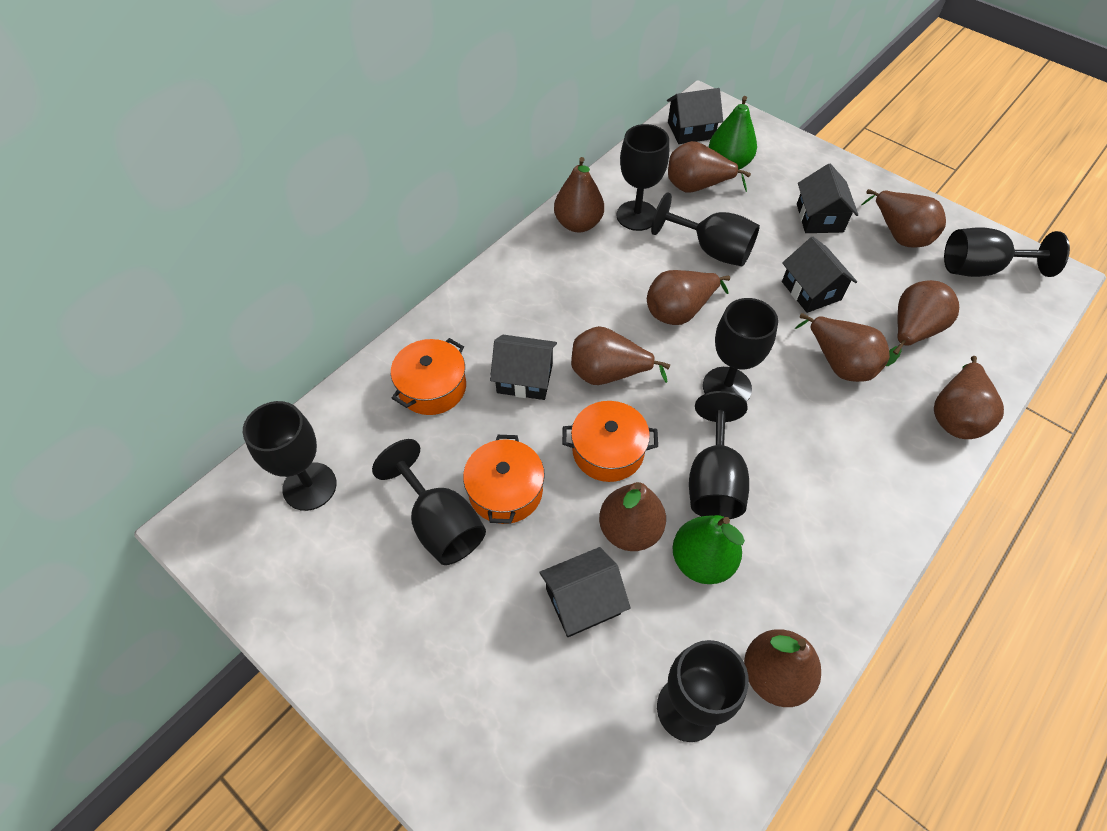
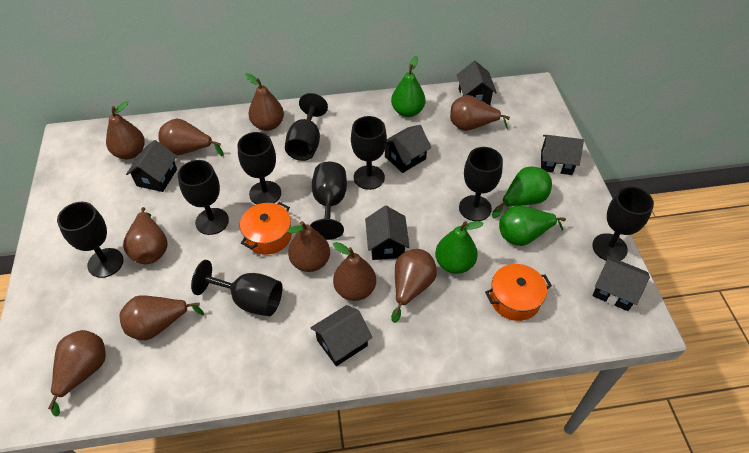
black goblet: 8 -> 9
black house: 5 -> 7
green pear: 2 -> 4
orange pot: 3 -> 2

